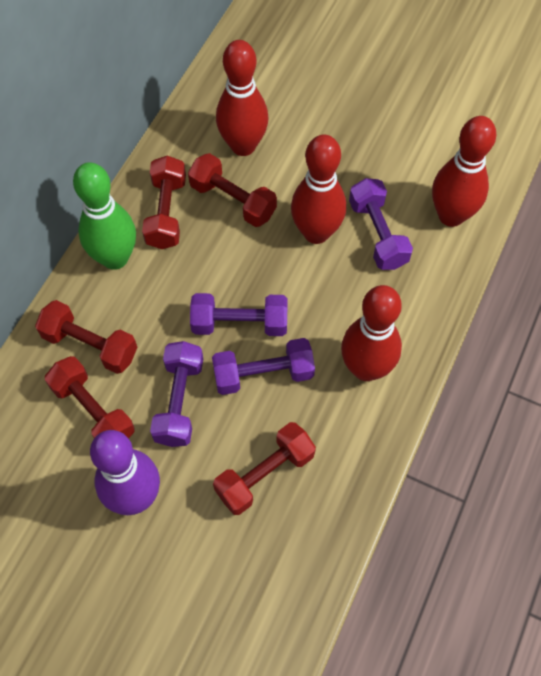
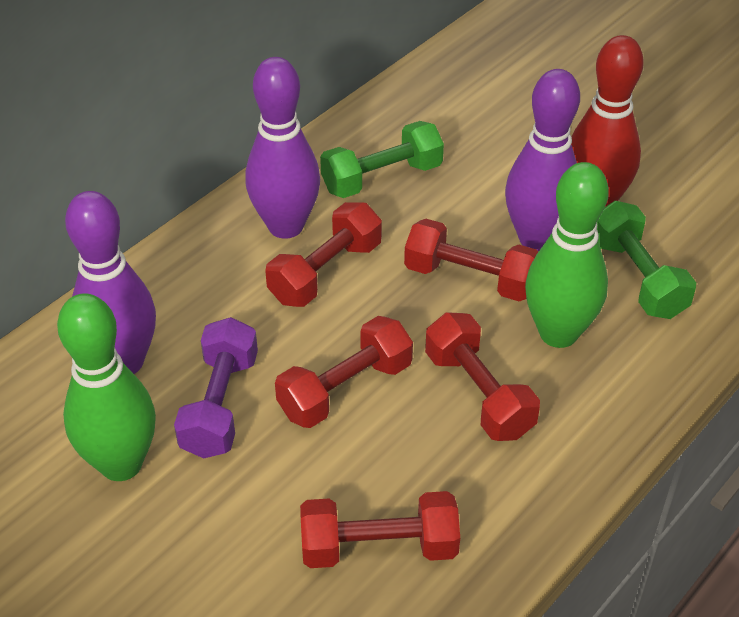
green bowling pin: 1 -> 2
green dumbbell: 0 -> 2
purple bowling pin: 1 -> 3
purple dumbbell: 4 -> 1
red bowling pin: 4 -> 1

